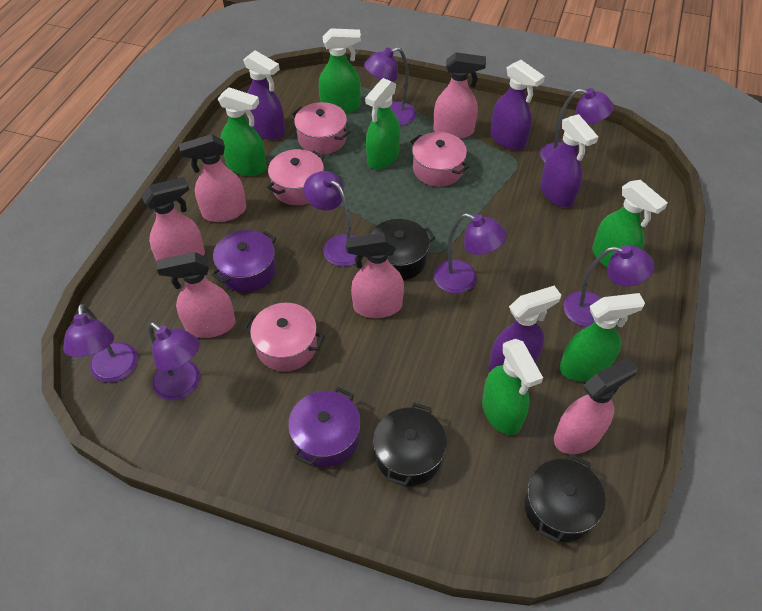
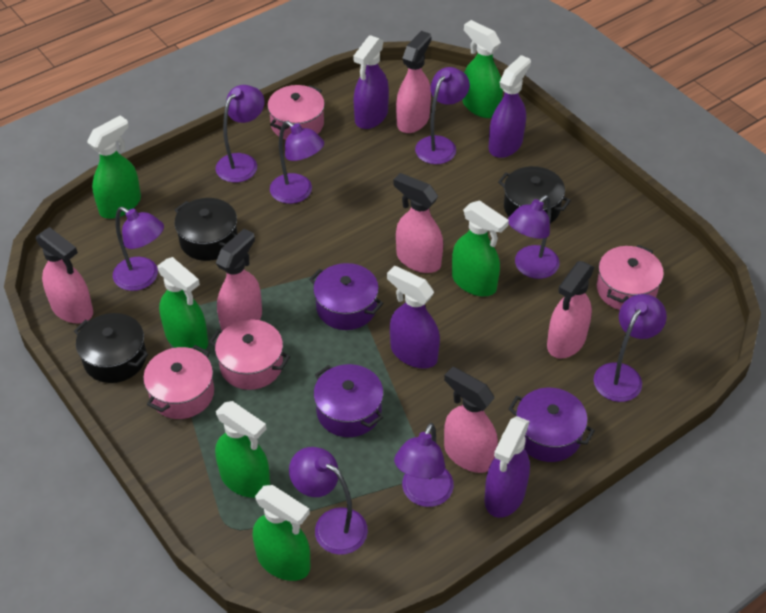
purple lamp: 7 -> 8
purple pot: 2 -> 3

